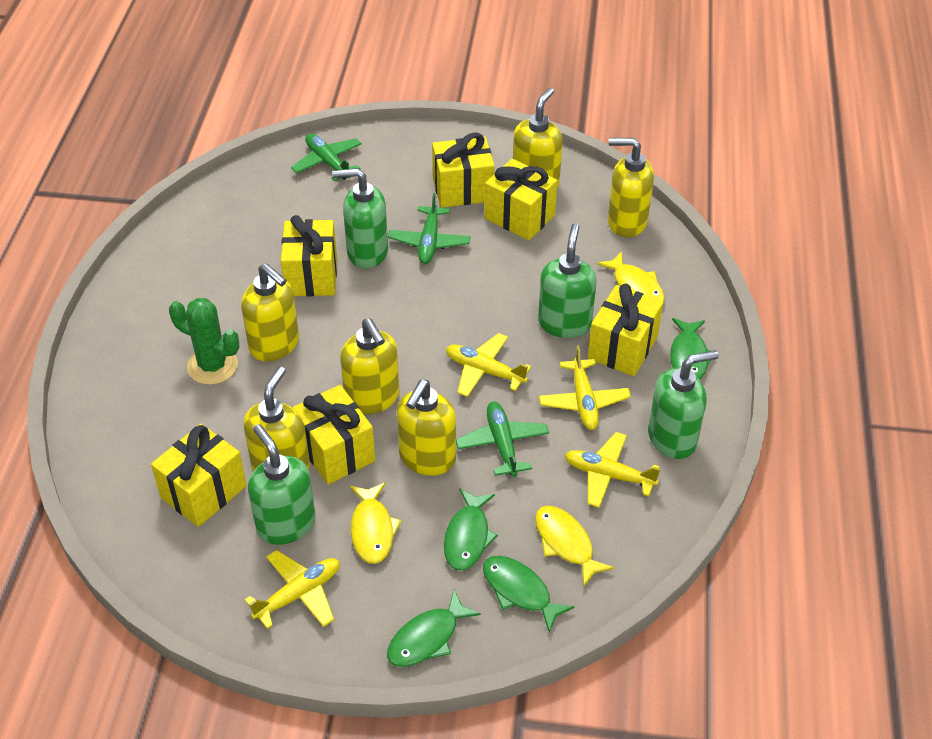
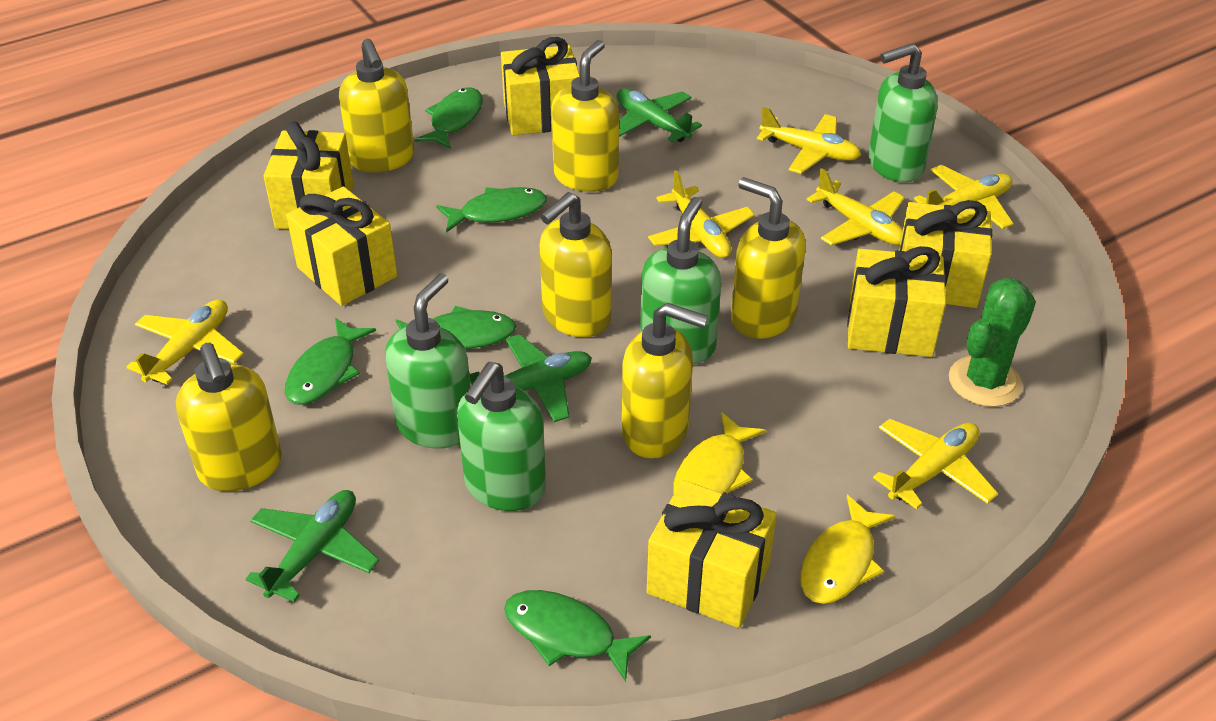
green fish: 4 -> 5
yellow fish: 3 -> 2
yellow plane: 4 -> 6

